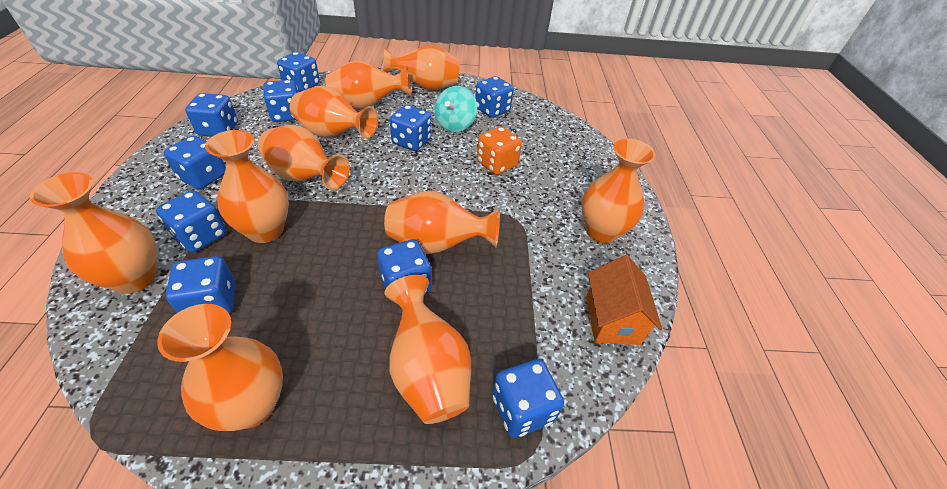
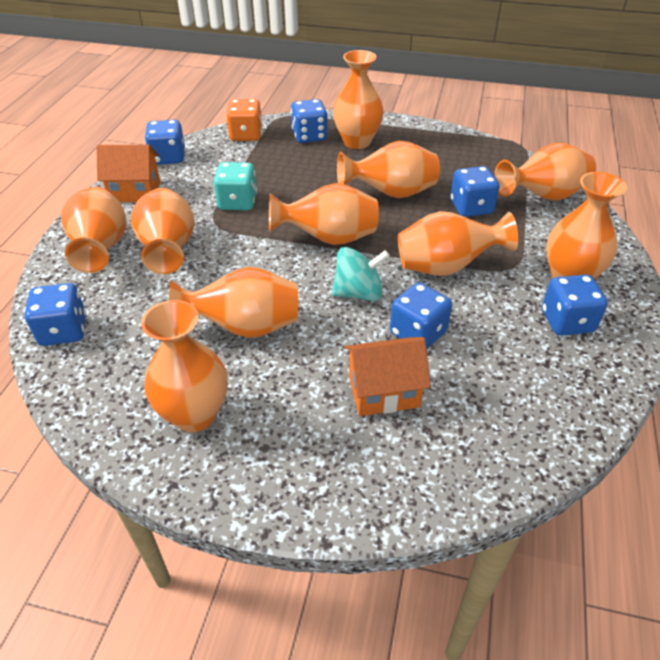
blue dice: 10 -> 6
orange house: 1 -> 2
turquoise dice: 0 -> 1

